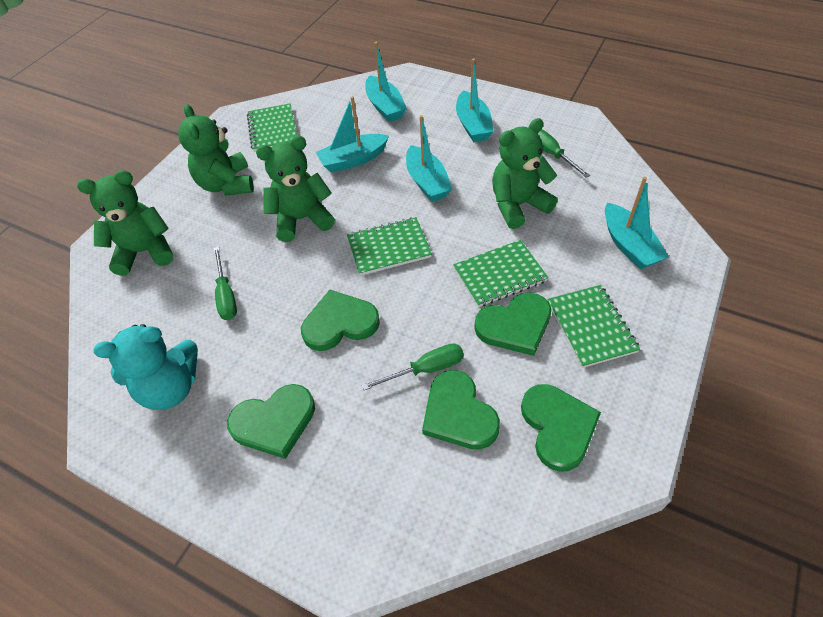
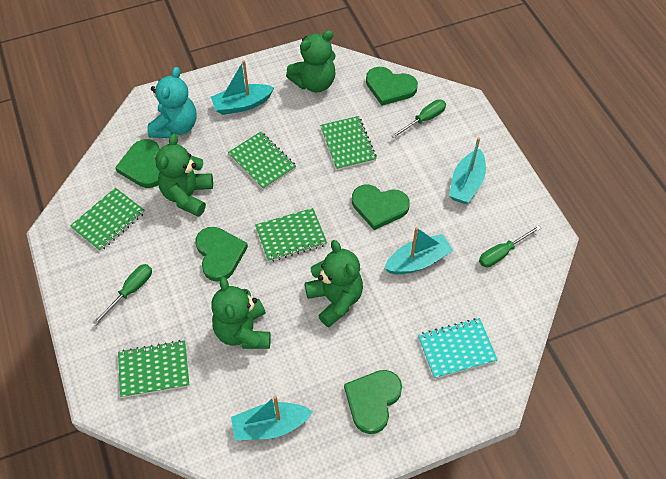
green notebook: 4 -> 5
turquoise boat: 5 -> 4
turquoise notebook: 0 -> 1

